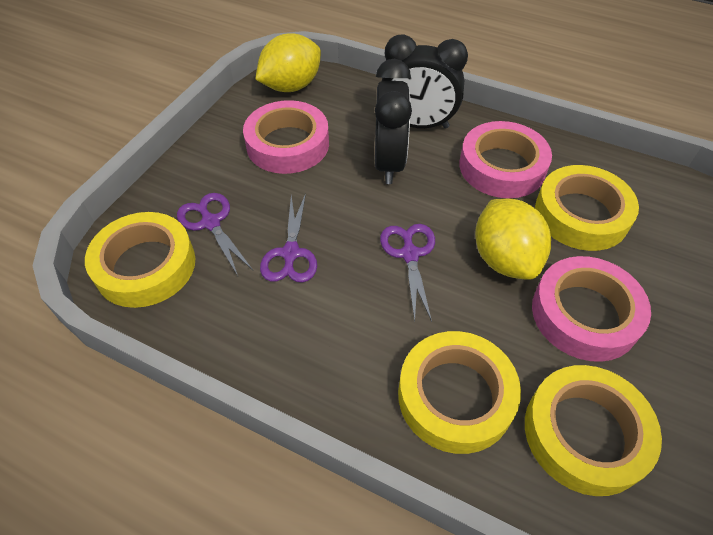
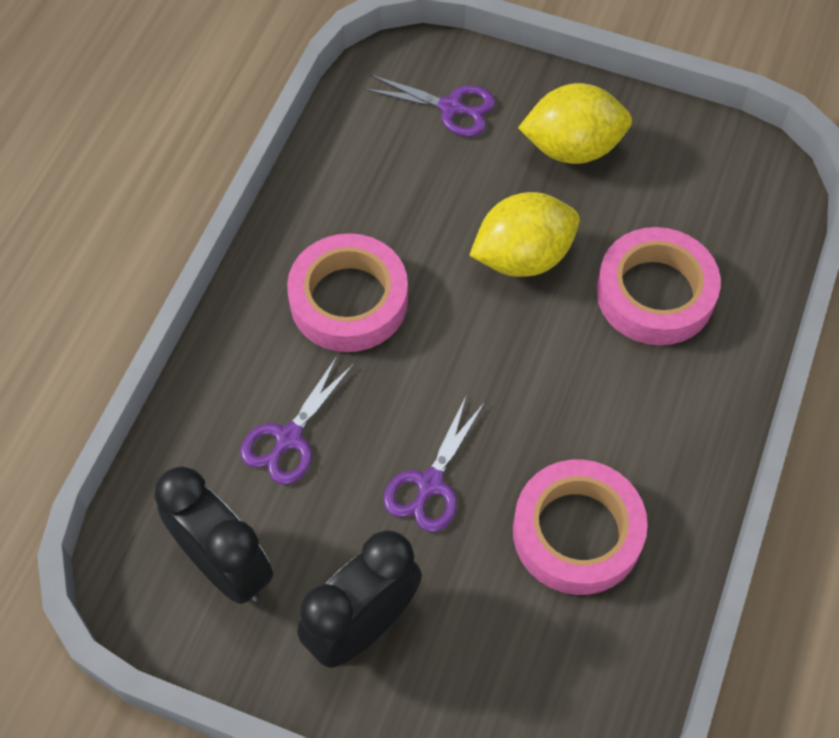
yellow tape: 4 -> 0

